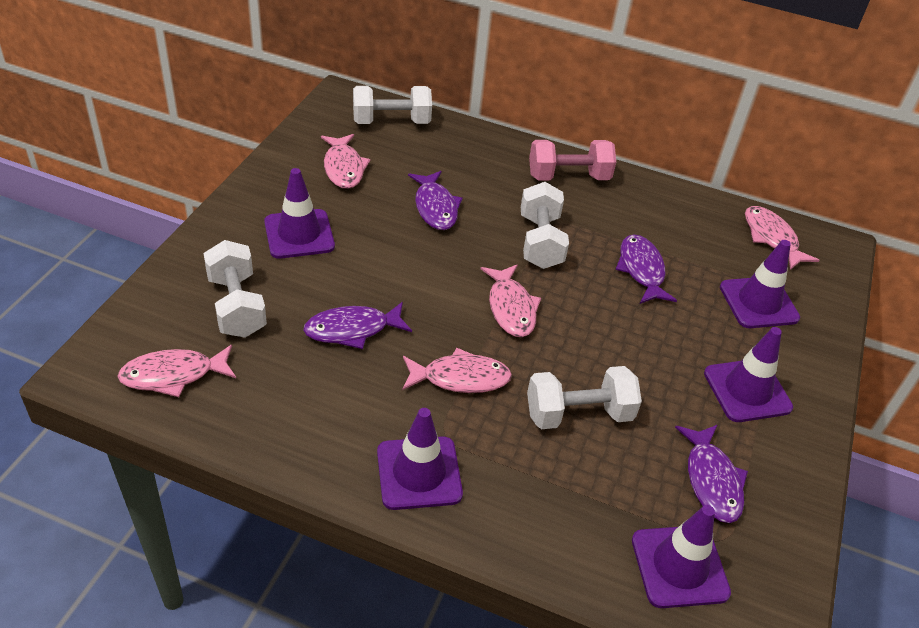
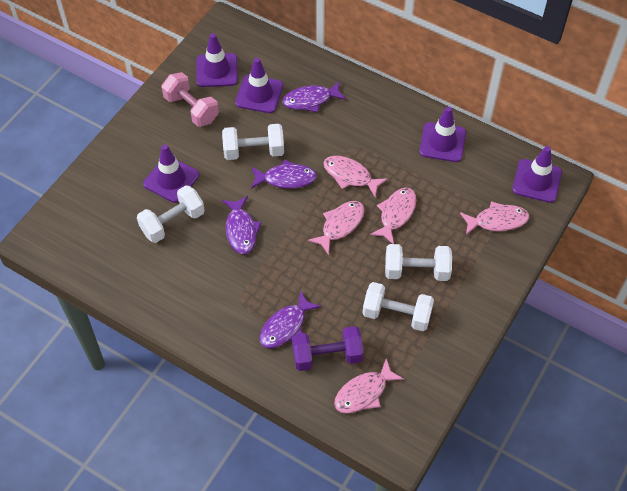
purple dumbbell: 0 -> 1

